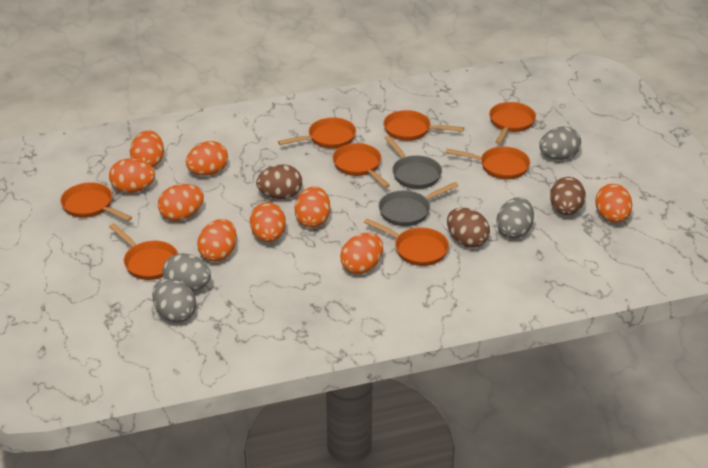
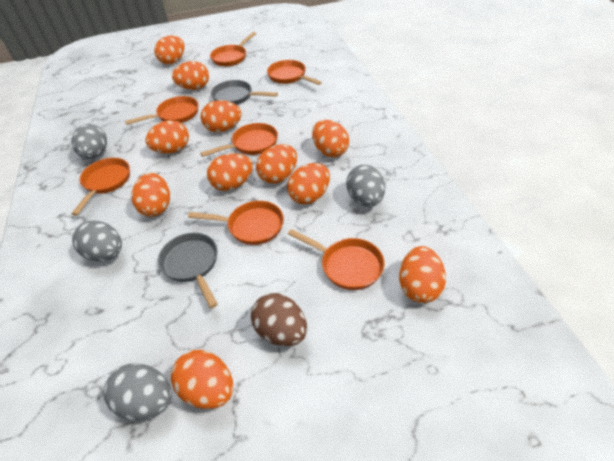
brown egg: 3 -> 1
orange egg: 9 -> 11
orange pan: 8 -> 7

